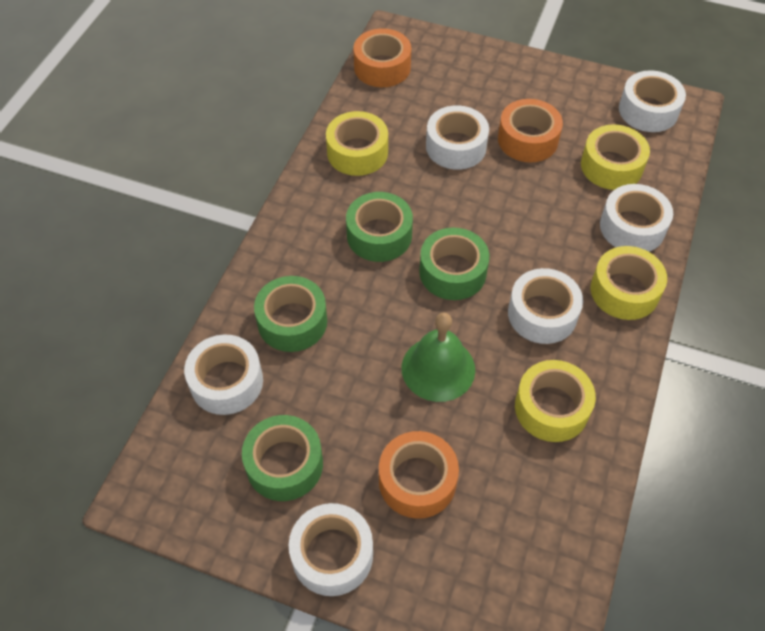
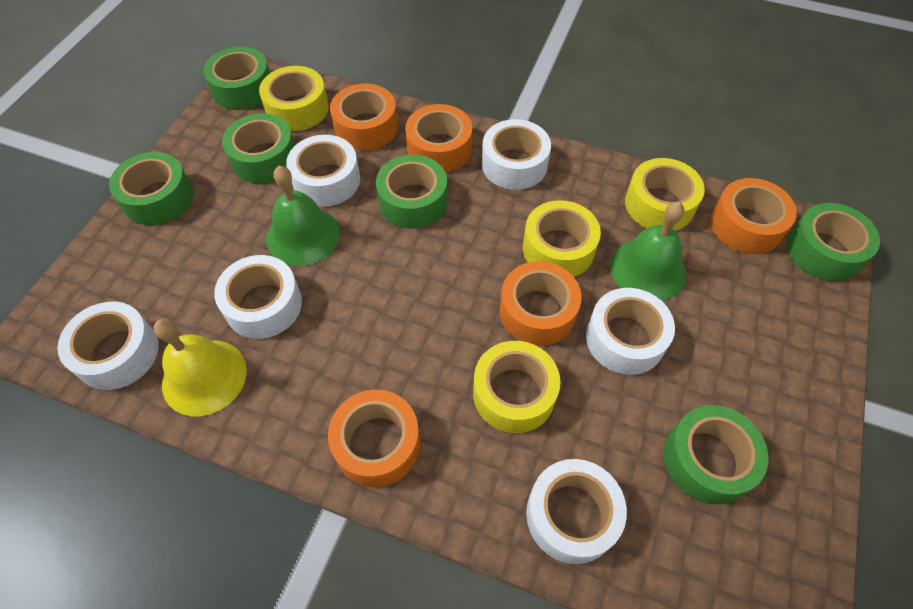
green bell: 1 -> 2
green tape: 4 -> 6
orange tape: 3 -> 5
yellow bell: 0 -> 1

